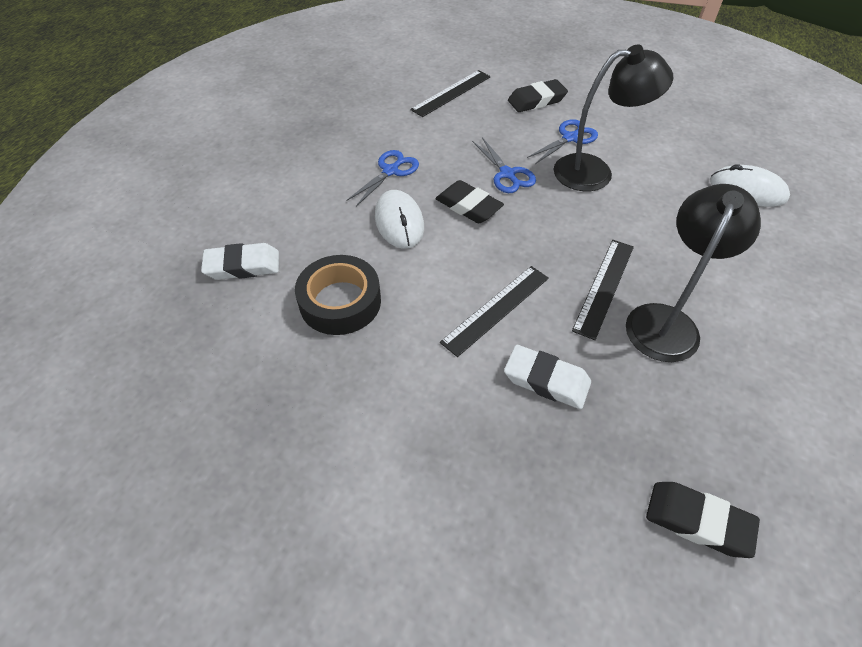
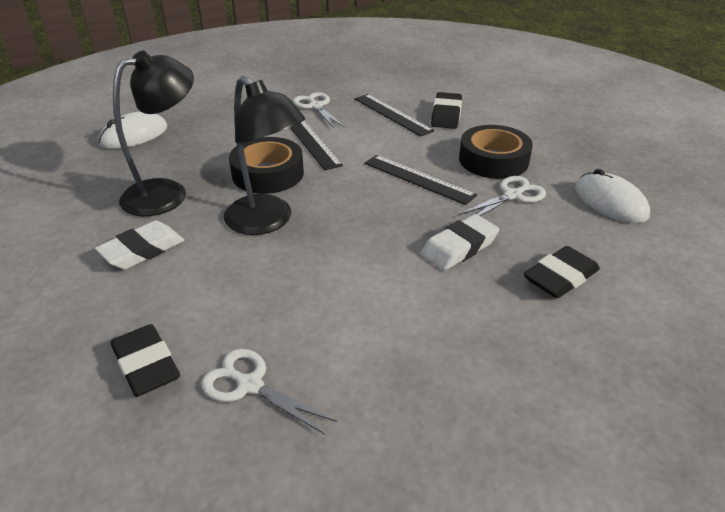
black tape: 1 -> 2
blue scissors: 3 -> 0
white scissors: 0 -> 3

